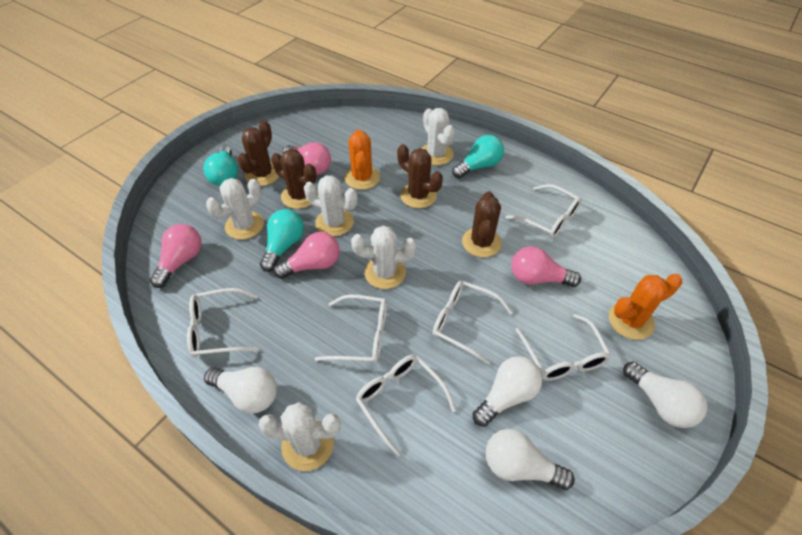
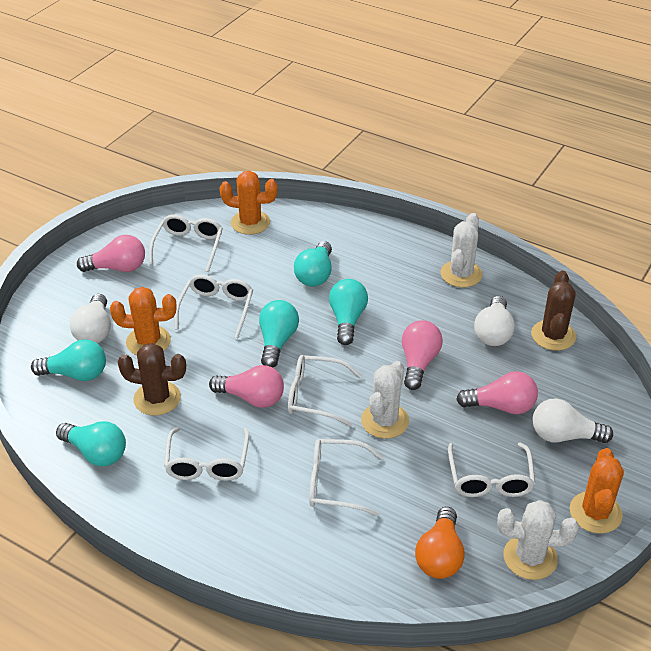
brown cactus: 4 -> 2
orange cactus: 2 -> 3
orange light bulb: 0 -> 1
turquoise light bulb: 3 -> 5
white cactus: 5 -> 3
white light bulb: 4 -> 3

